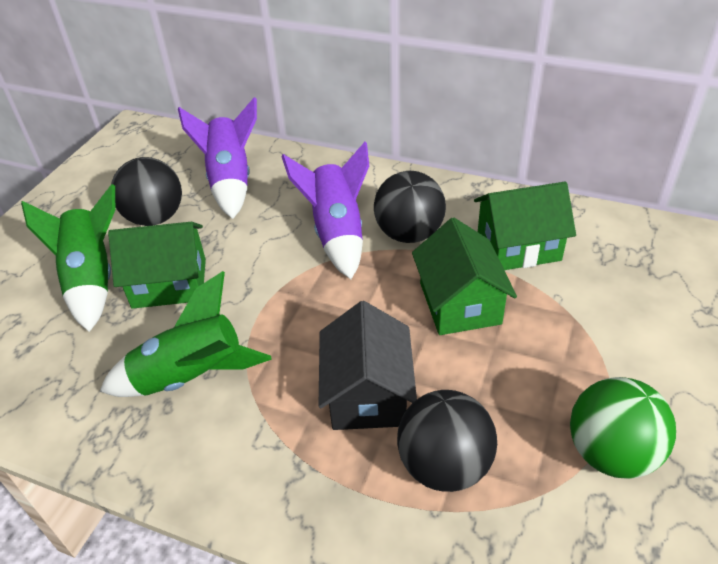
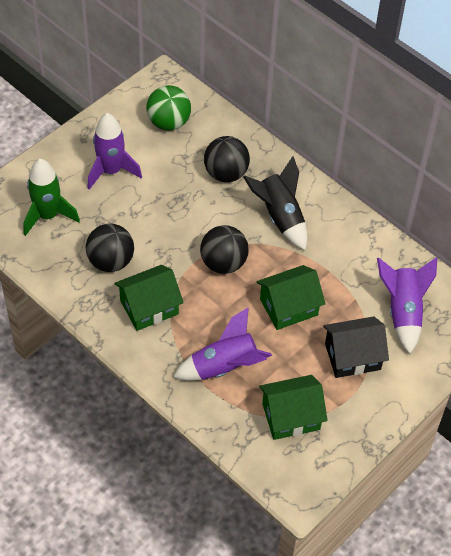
black rocket: 0 -> 1
green rocket: 2 -> 1
purple rocket: 2 -> 3

